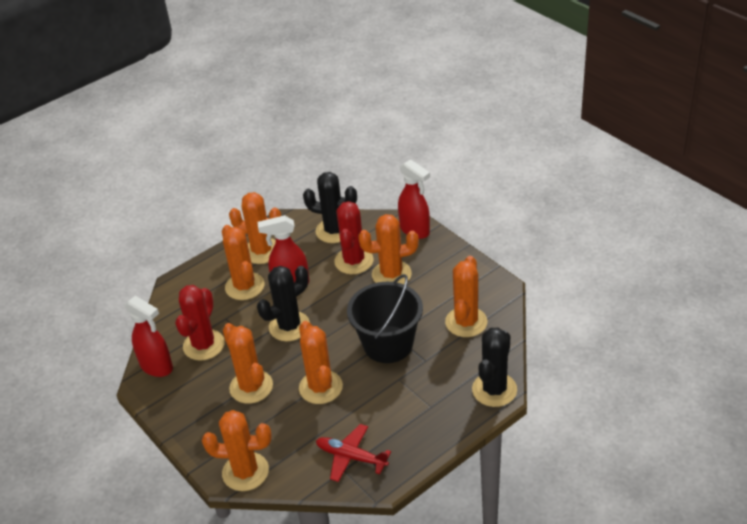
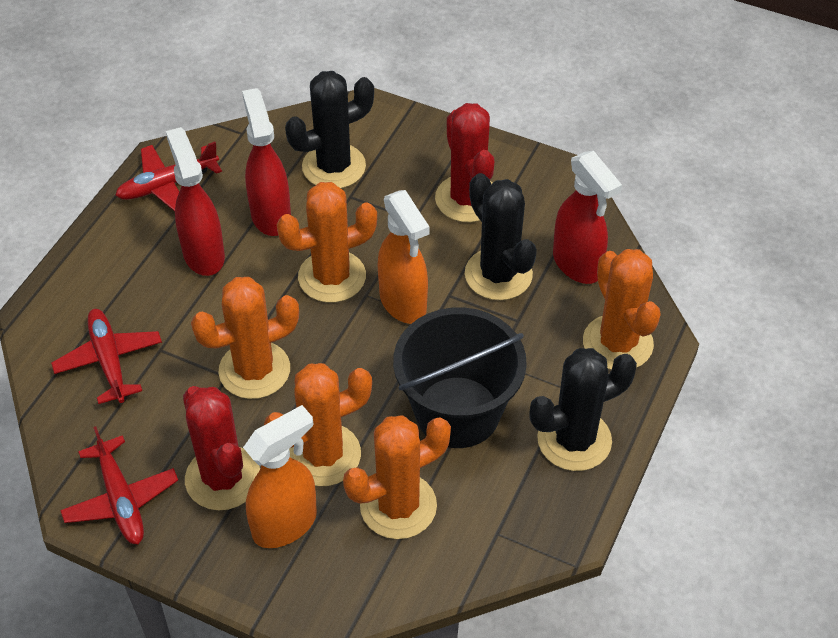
orange cactus: 7 -> 5
orange spray bottle: 0 -> 2
red plane: 1 -> 3

